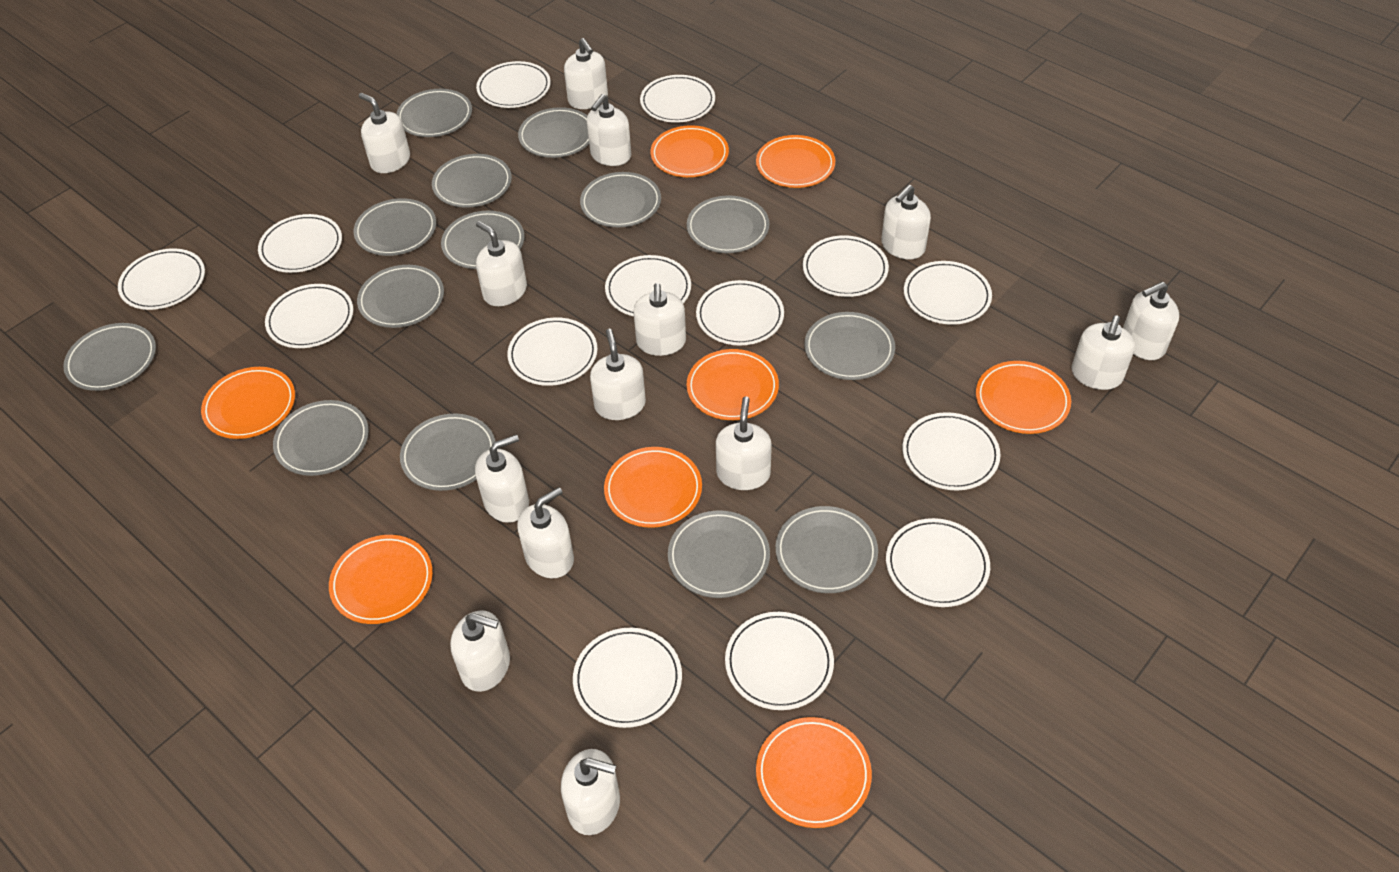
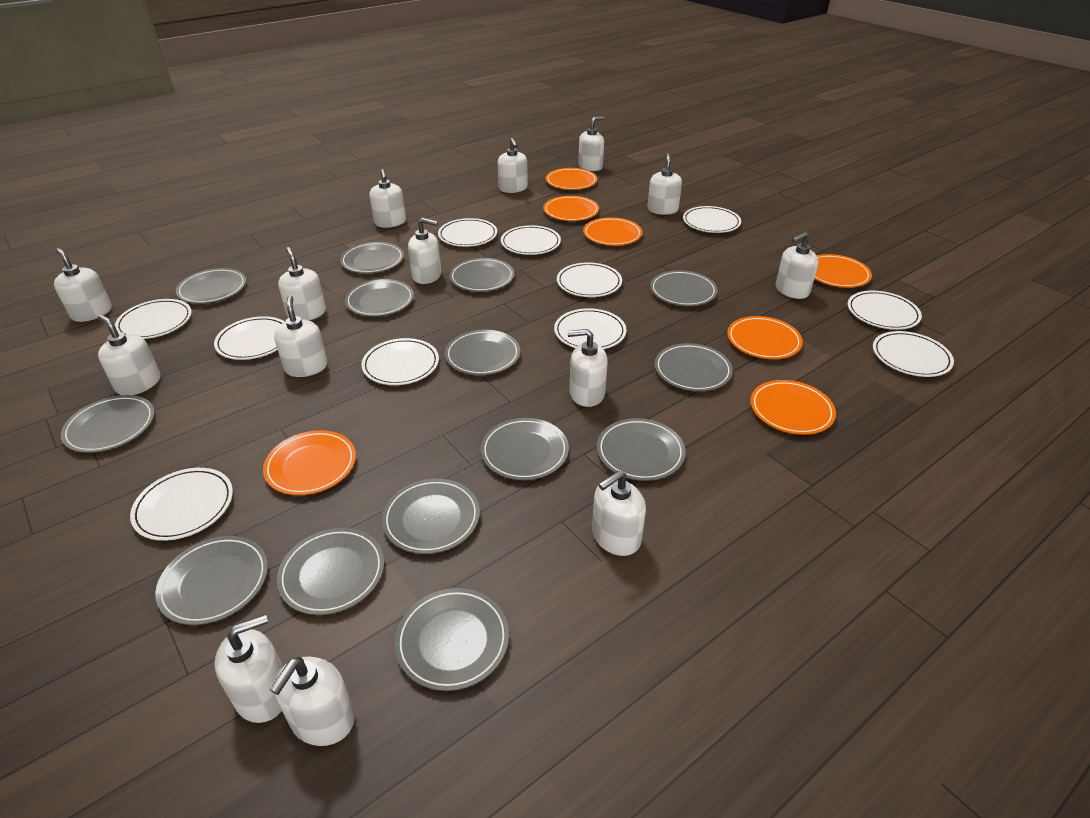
orange plate: 8 -> 7
white plate: 14 -> 11

